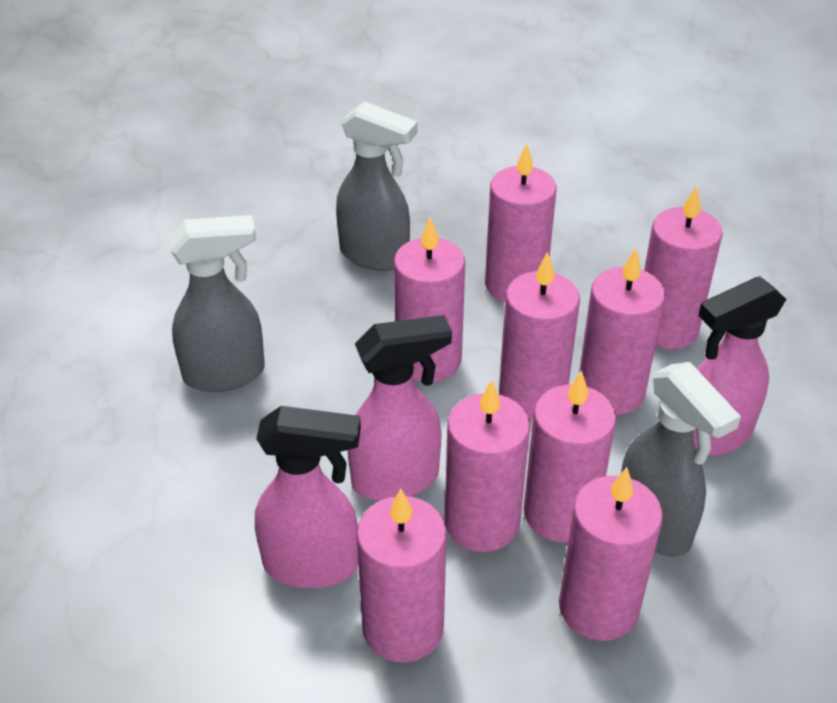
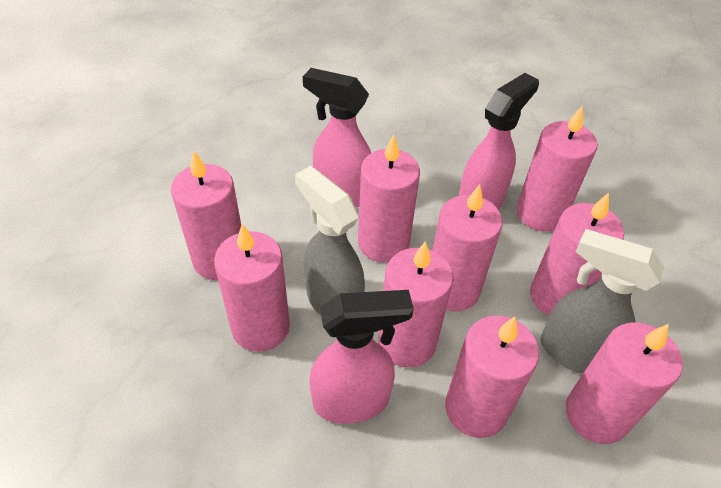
grey spray bottle: 3 -> 2

